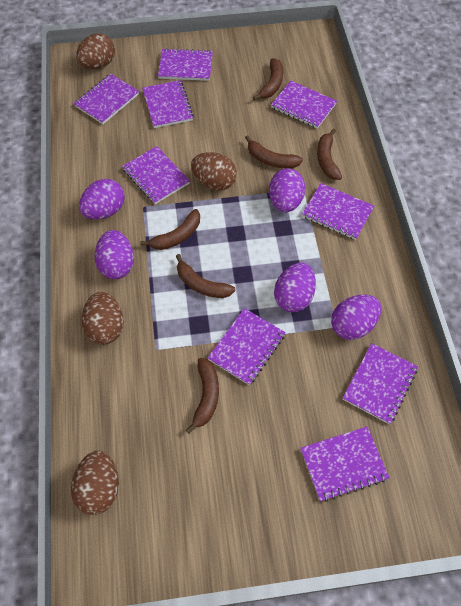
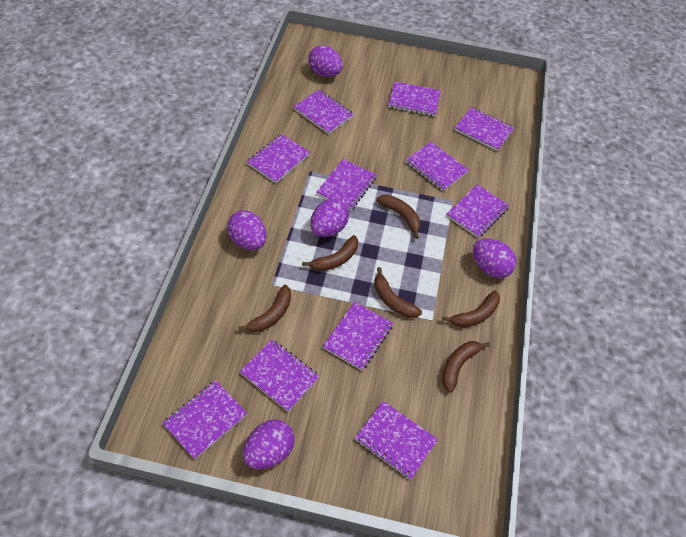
brown egg: 4 -> 0
purple notebook: 9 -> 11

